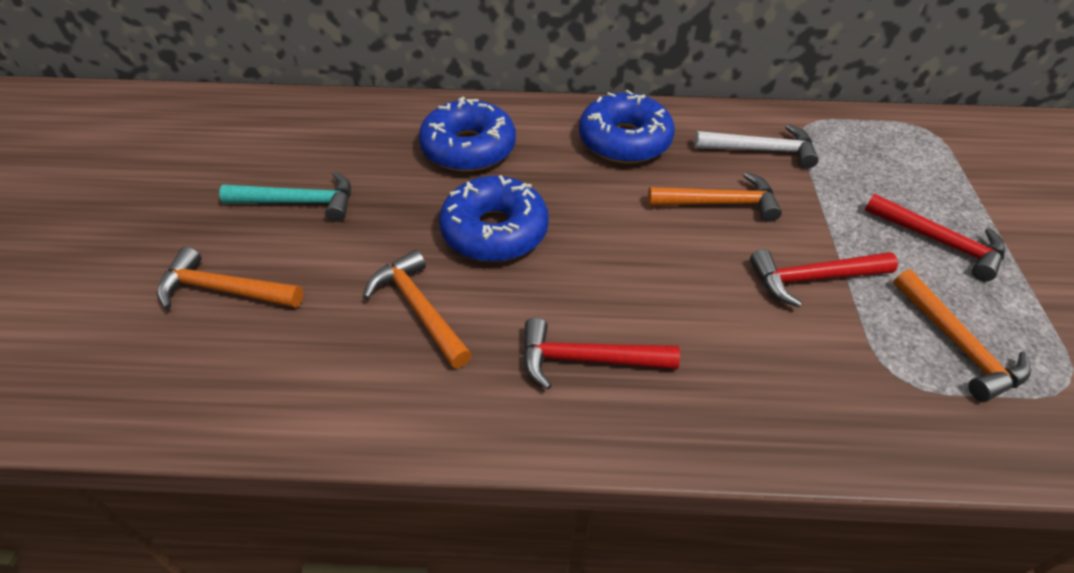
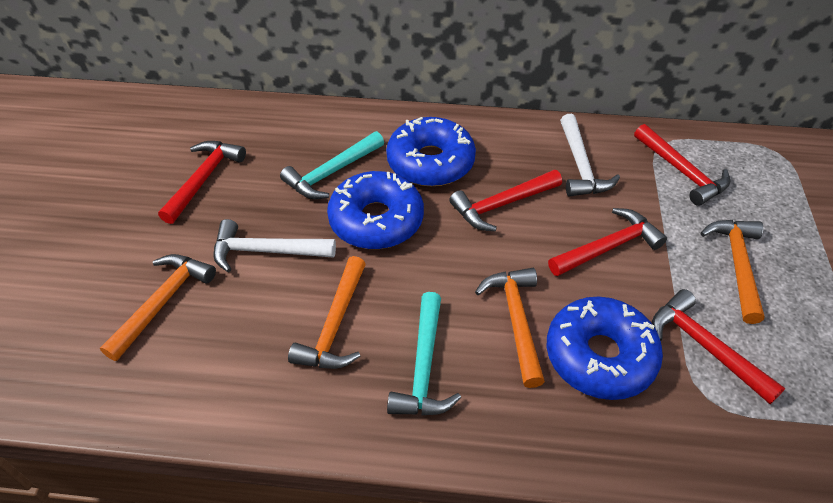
red hammer: 3 -> 5
turquoise hammer: 1 -> 2
white hammer: 1 -> 2

